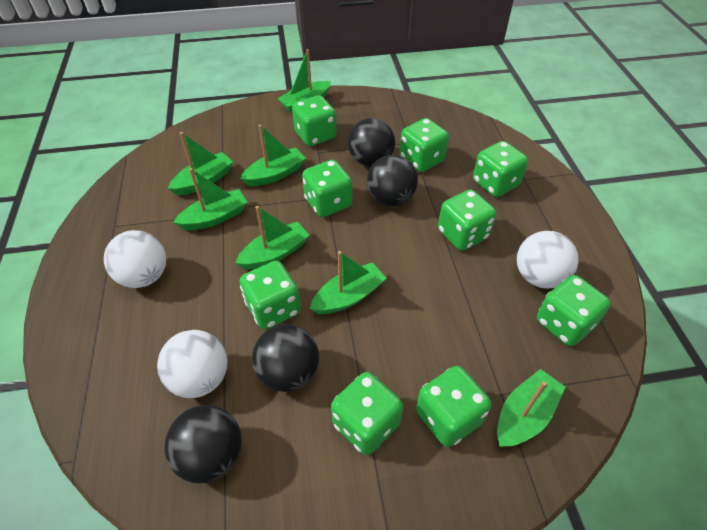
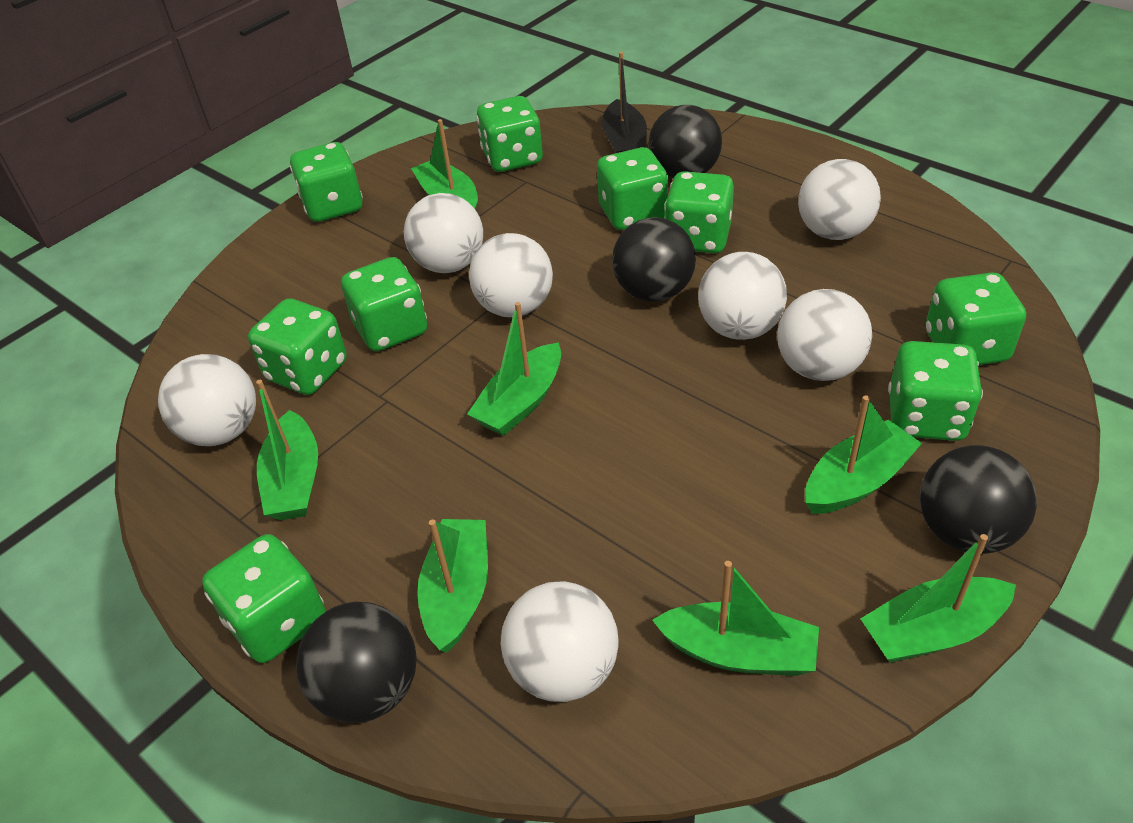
black boat: 0 -> 1
white ball: 3 -> 7

